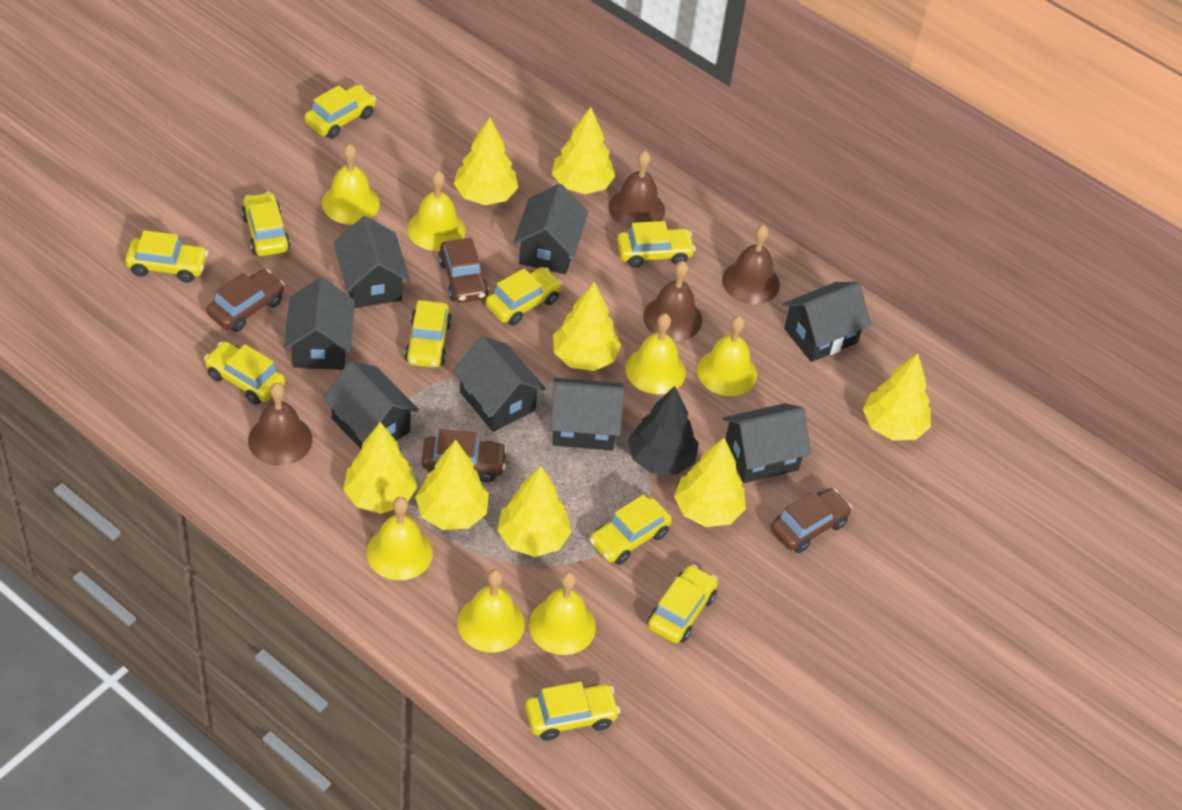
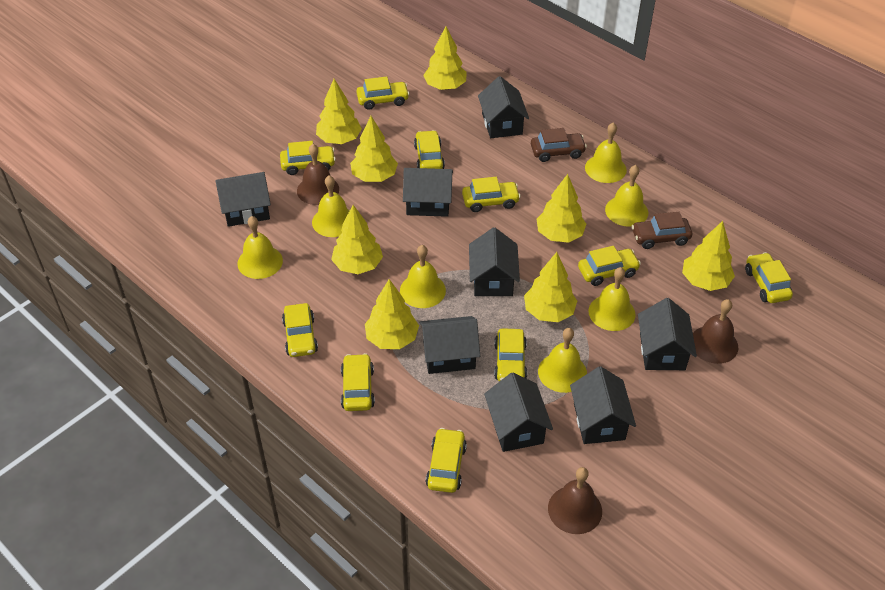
black tree: 1 -> 0
brown bell: 4 -> 3
brown car: 4 -> 2

